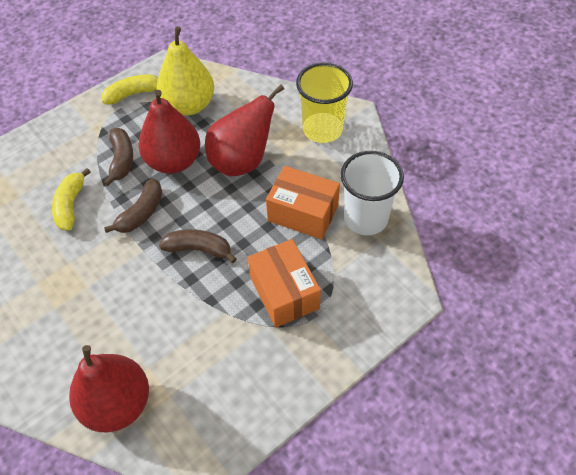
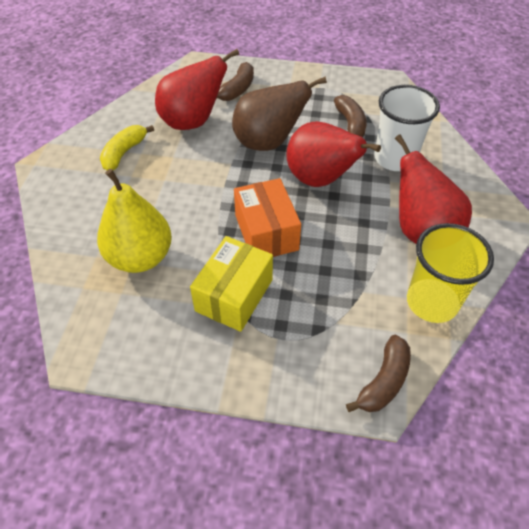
brown pear: 0 -> 1
orange box: 2 -> 1
yellow banana: 2 -> 1
yellow box: 0 -> 1

